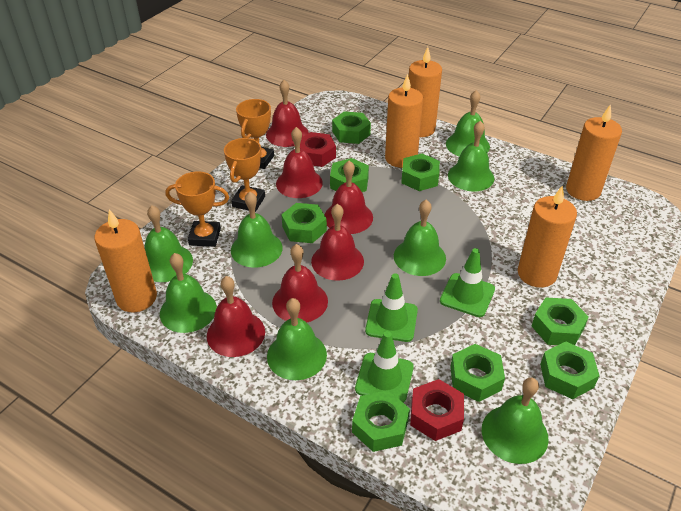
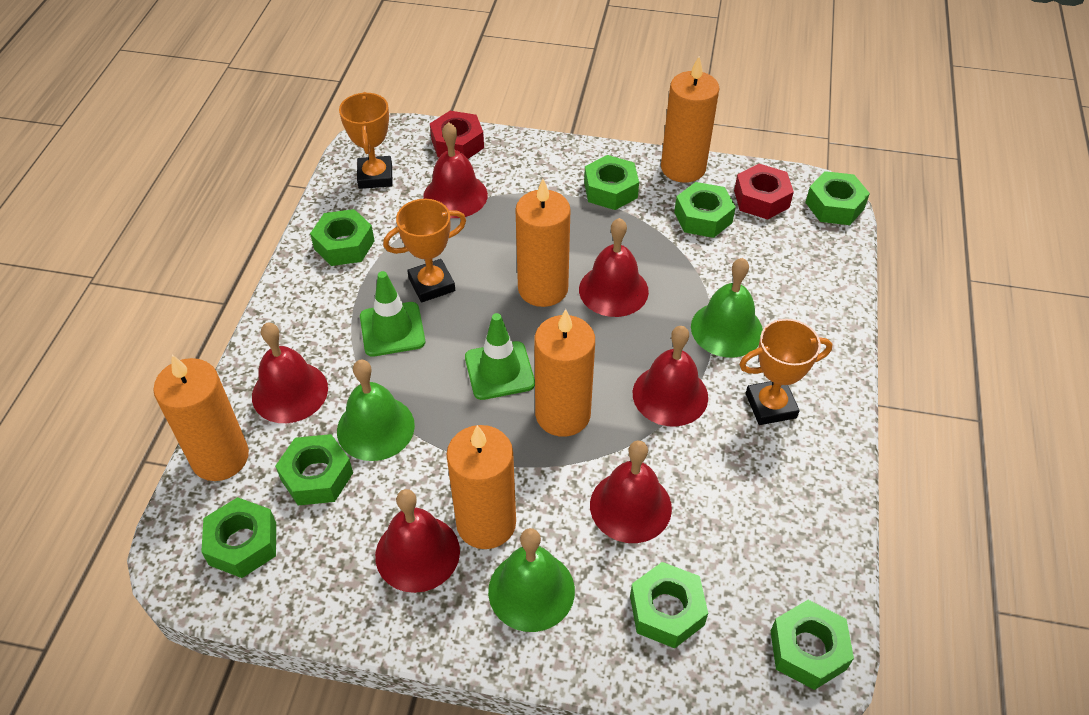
green bell: 8 -> 3
green traffic cone: 3 -> 2

